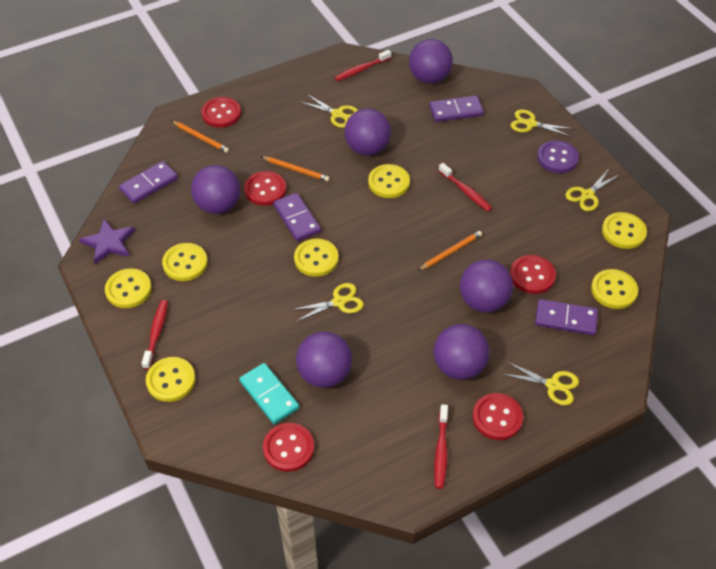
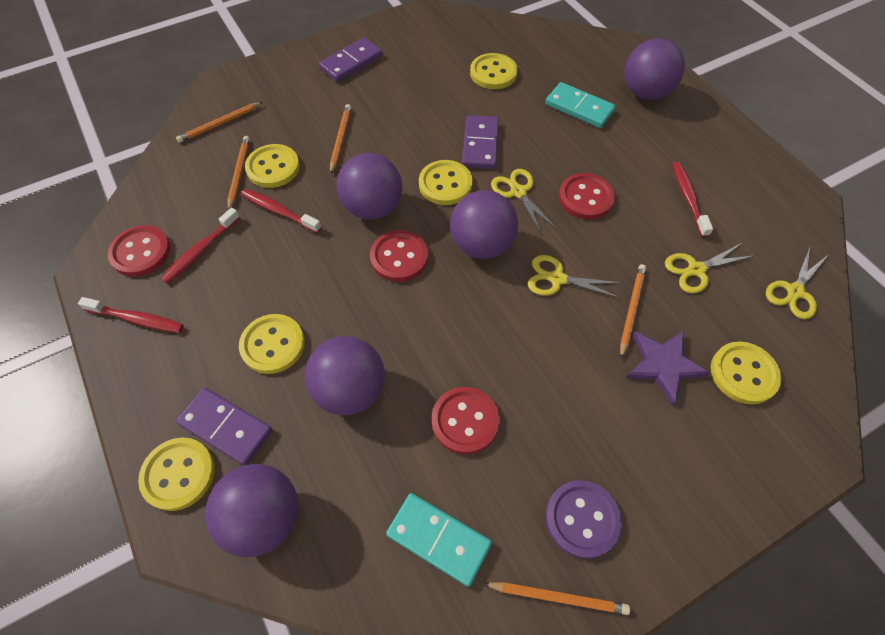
orange pencil: 3 -> 5
purple ball: 6 -> 5
purple domino: 4 -> 3
red button: 5 -> 4
turquoise domino: 1 -> 2
yellow button: 7 -> 6
yellow scissors: 5 -> 4

